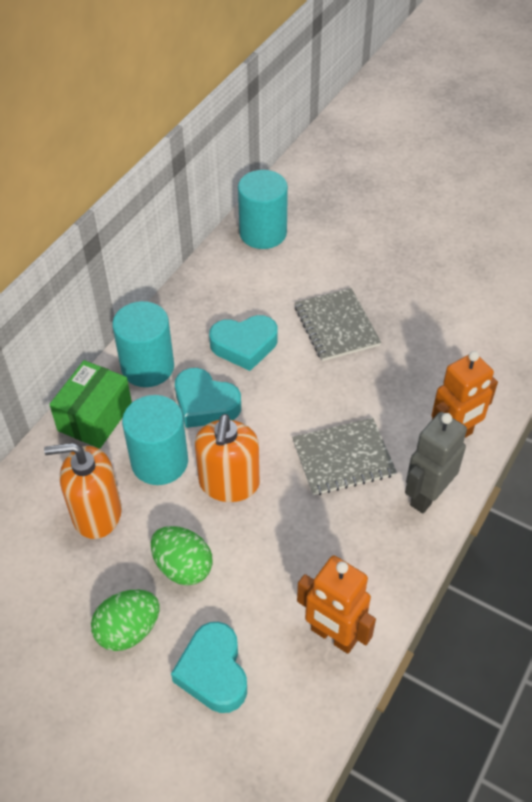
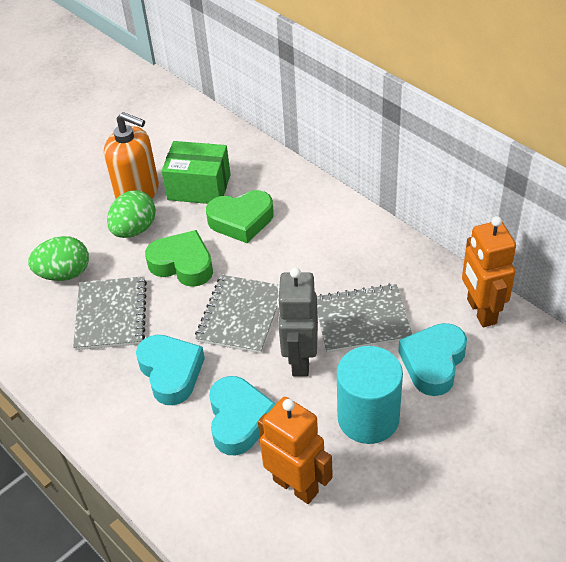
green heart: 0 -> 2
grey notebook: 2 -> 3
orange soap dispenser: 2 -> 1
turquoise cylinder: 3 -> 1

